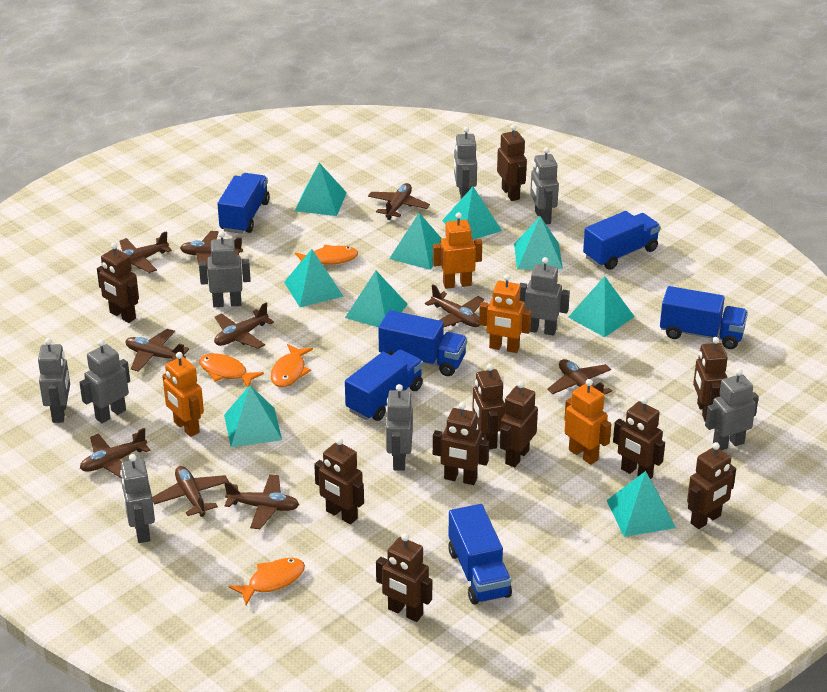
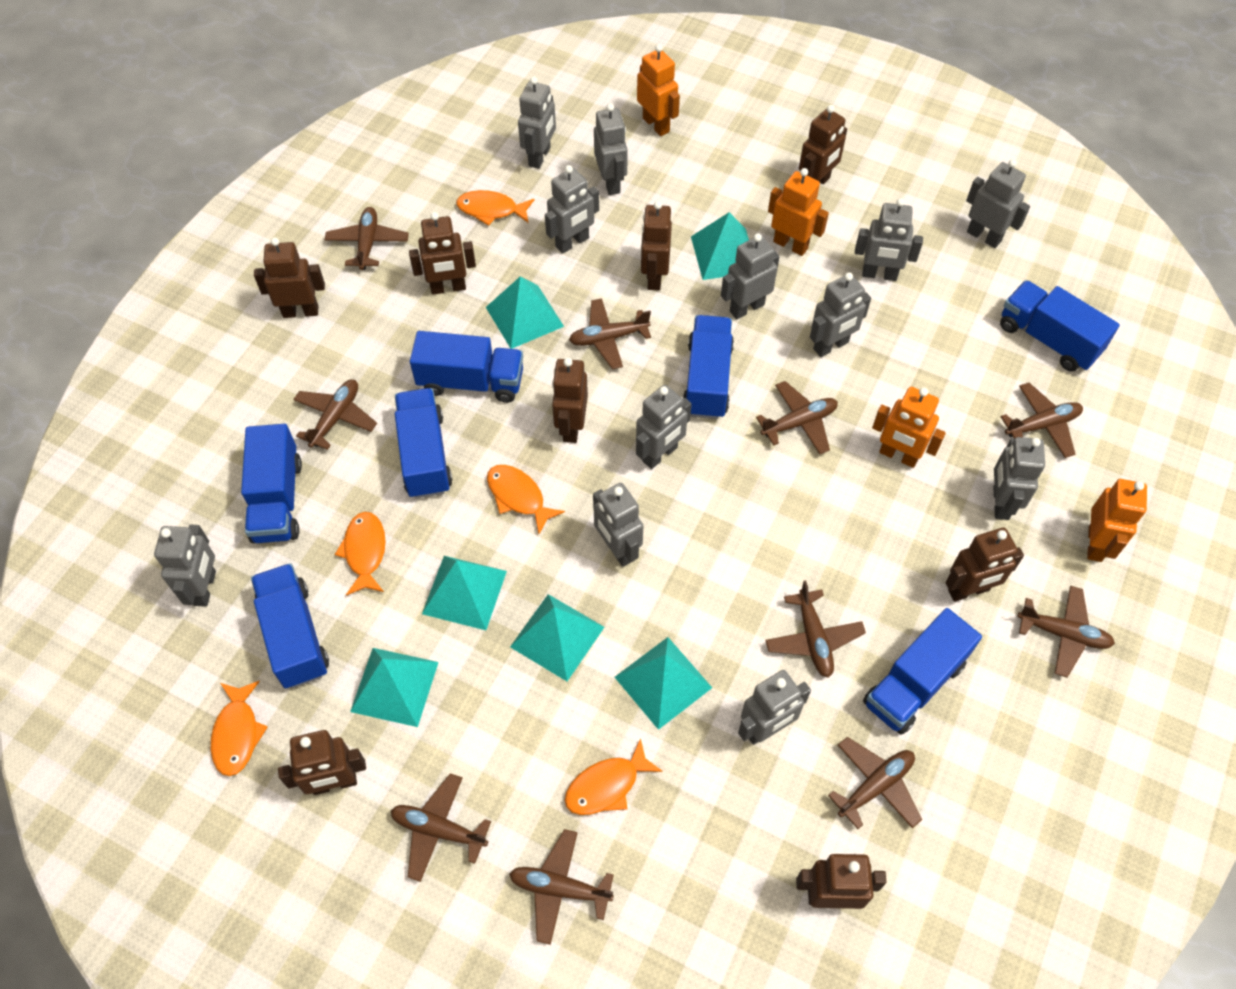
blue truck: 6 -> 7
brown robot: 10 -> 8
grey robot: 9 -> 12
orange fish: 4 -> 5
turquoise pyramid: 9 -> 6

